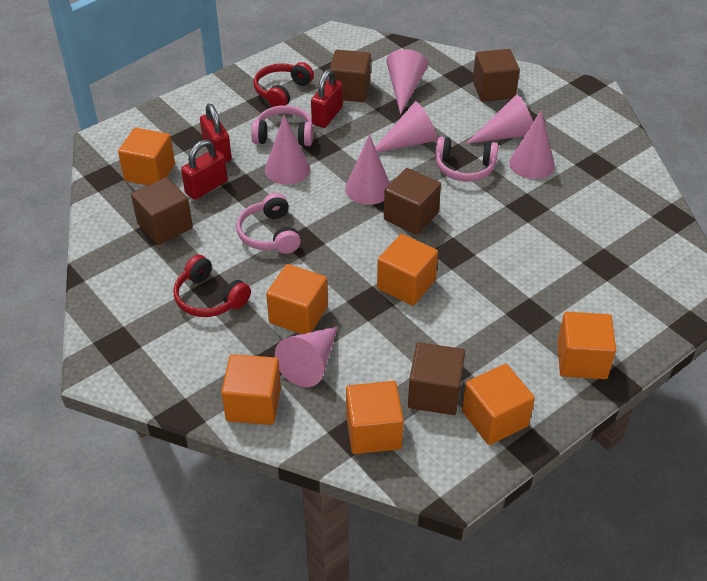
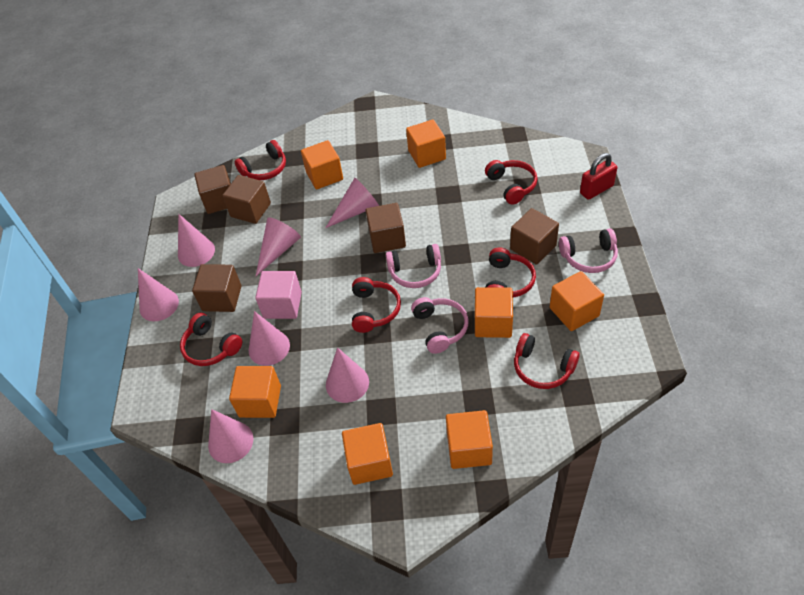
pink cube: 0 -> 1
red headphones: 2 -> 6
red padlock: 3 -> 1

